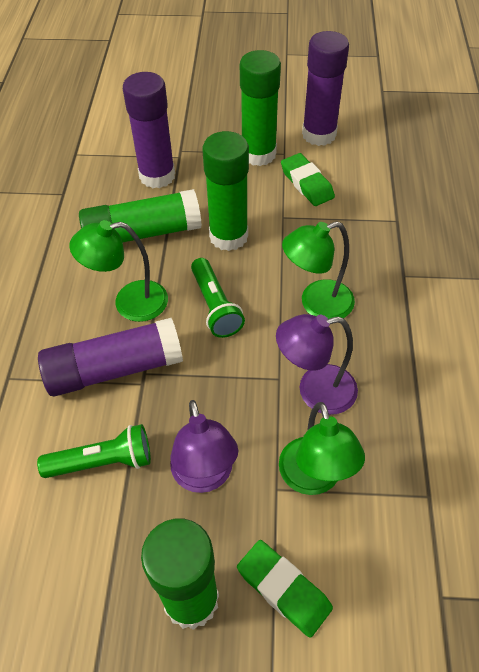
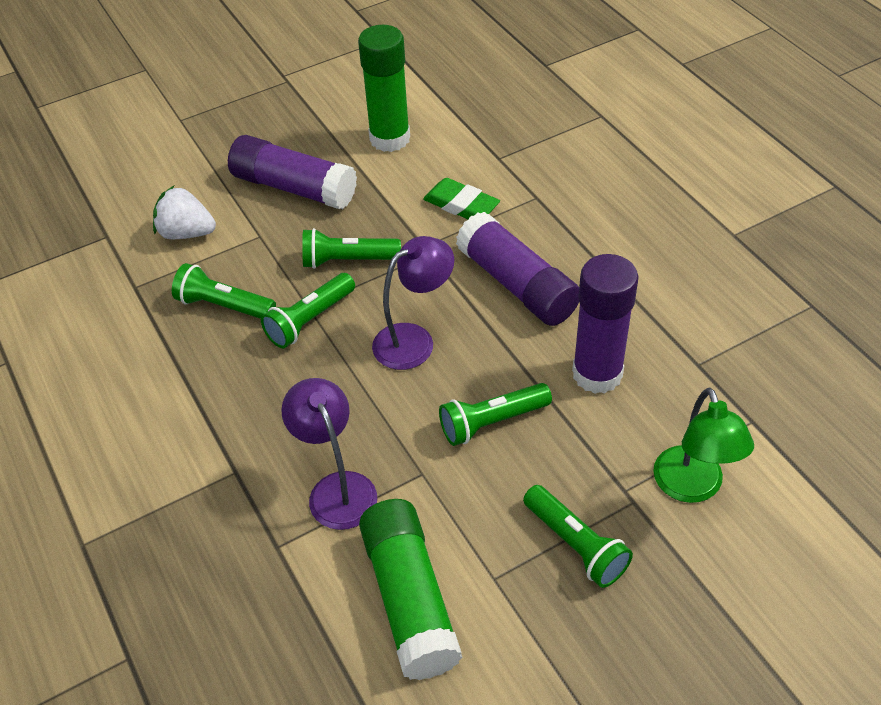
green eraser: 2 -> 1
green flashlight: 2 -> 5
green glue stick: 4 -> 2
green lamp: 3 -> 1
white strawberry: 0 -> 1

